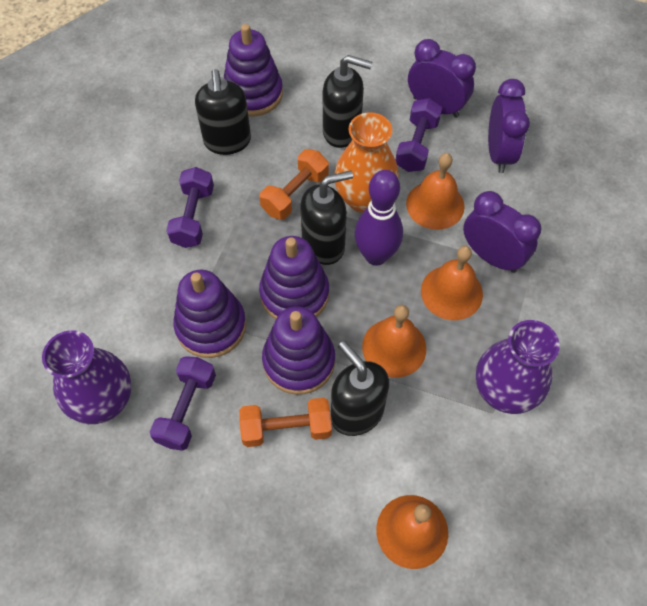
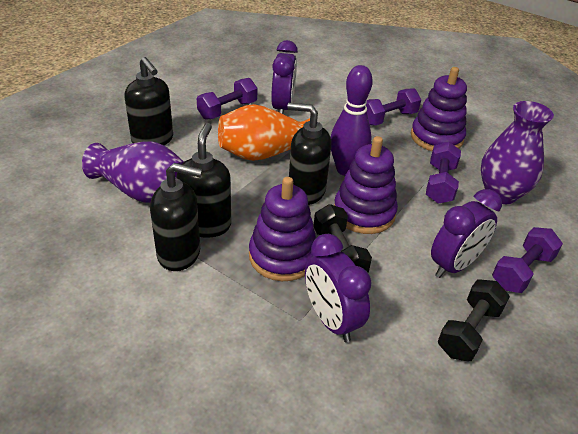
black dumbbell: 0 -> 2
orange bell: 4 -> 0
orange dumbbell: 2 -> 0
purple dumbbell: 3 -> 4
purple stacking toy: 4 -> 3

